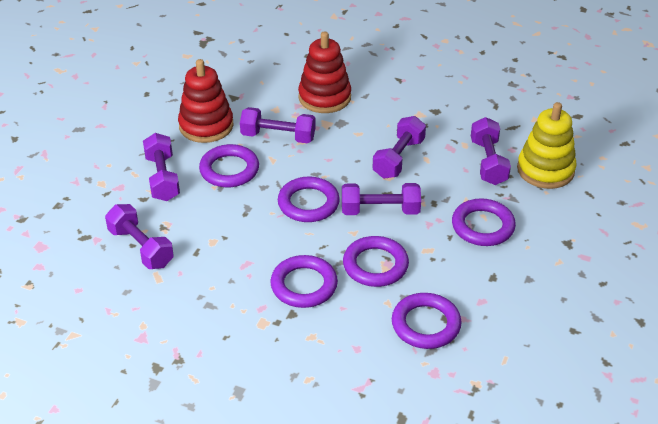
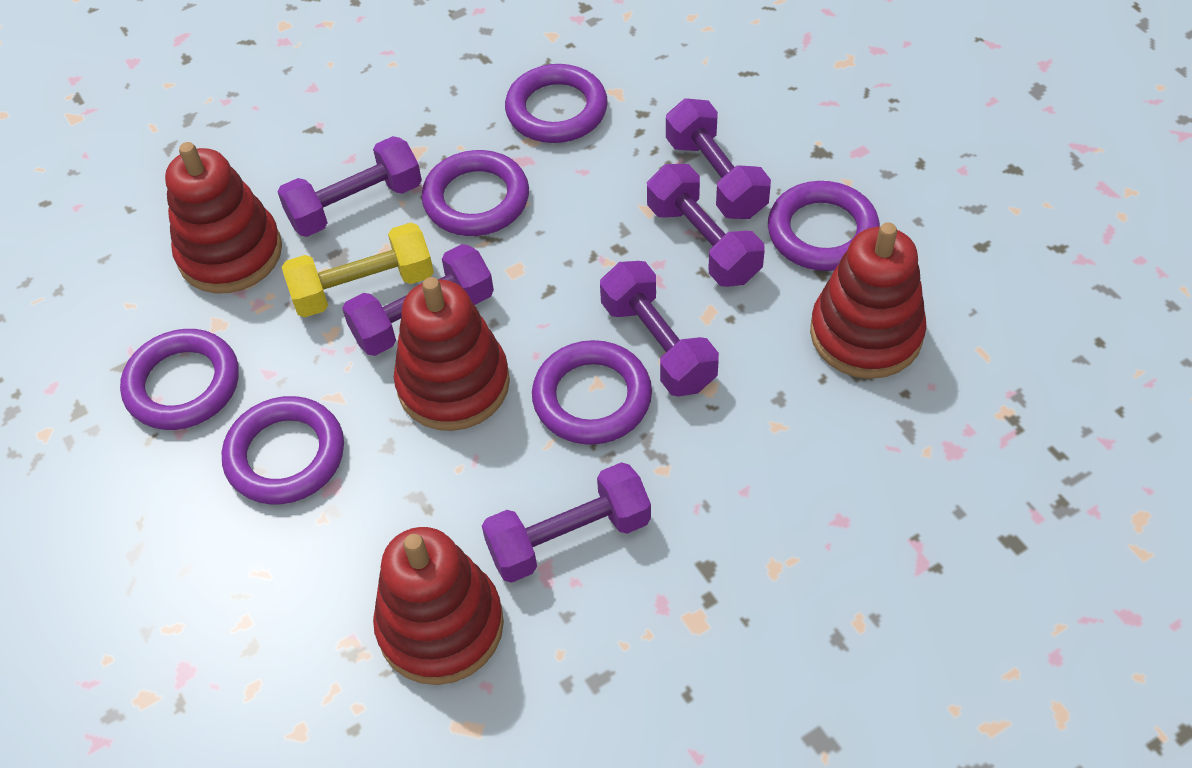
red stacking toy: 2 -> 4
yellow dumbbell: 0 -> 1
yellow stacking toy: 1 -> 0

